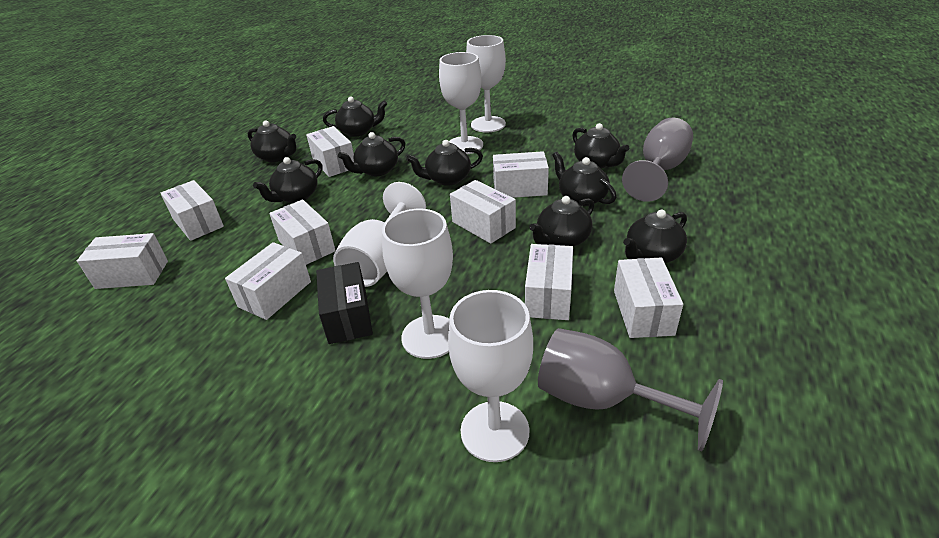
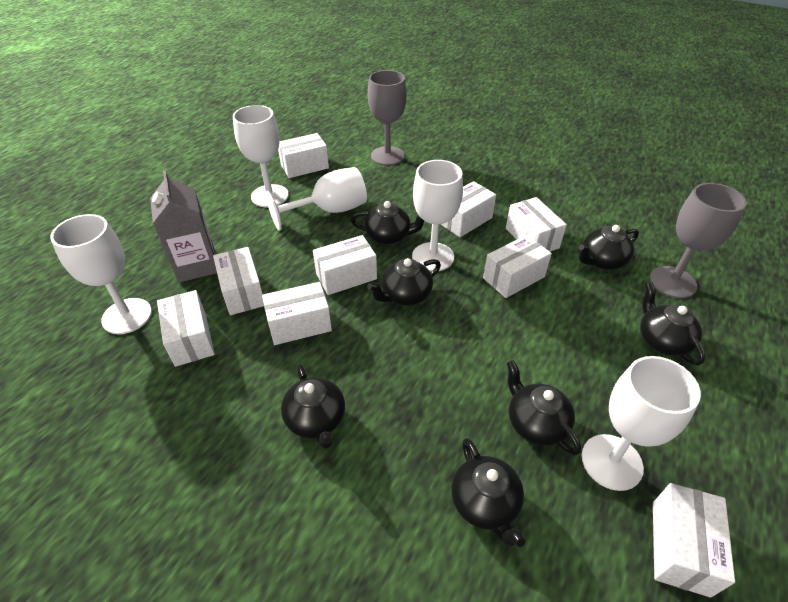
black box: 1 -> 0
black teapot: 9 -> 7
grey carton: 0 -> 1

